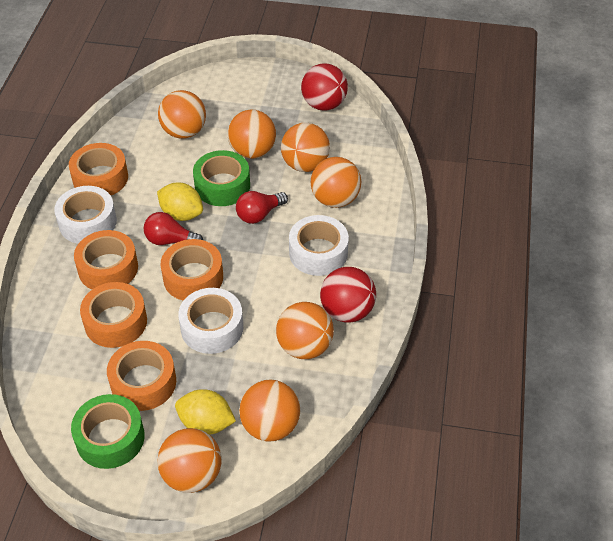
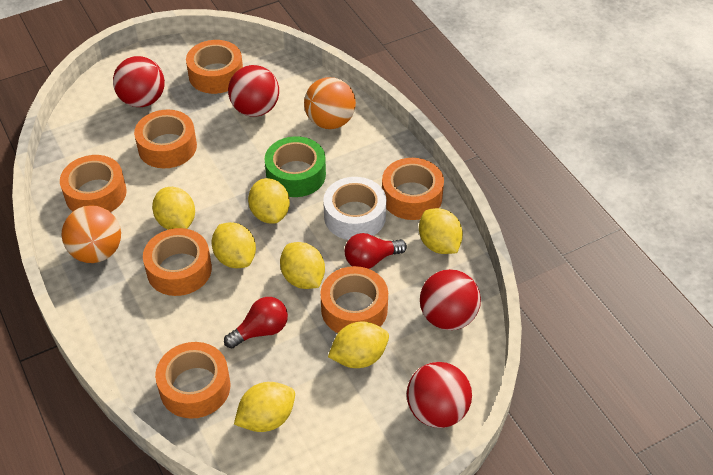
green tape: 2 -> 1
orange ball: 7 -> 2
orange tape: 5 -> 7
red ball: 2 -> 4
white tape: 3 -> 1
yellow lemon: 2 -> 7

